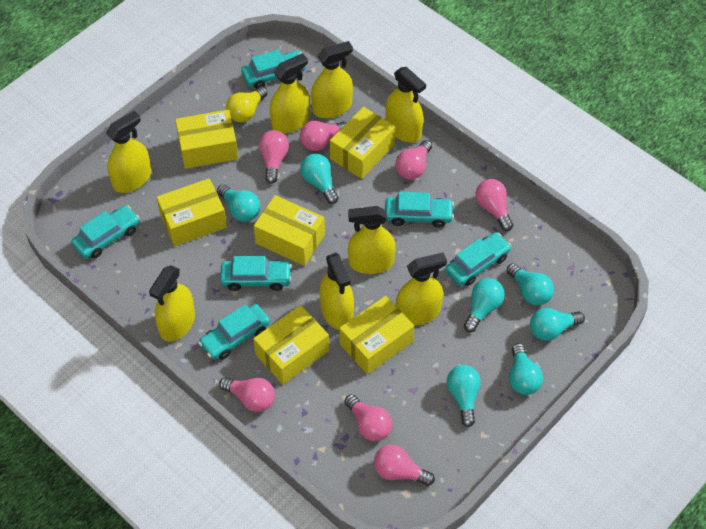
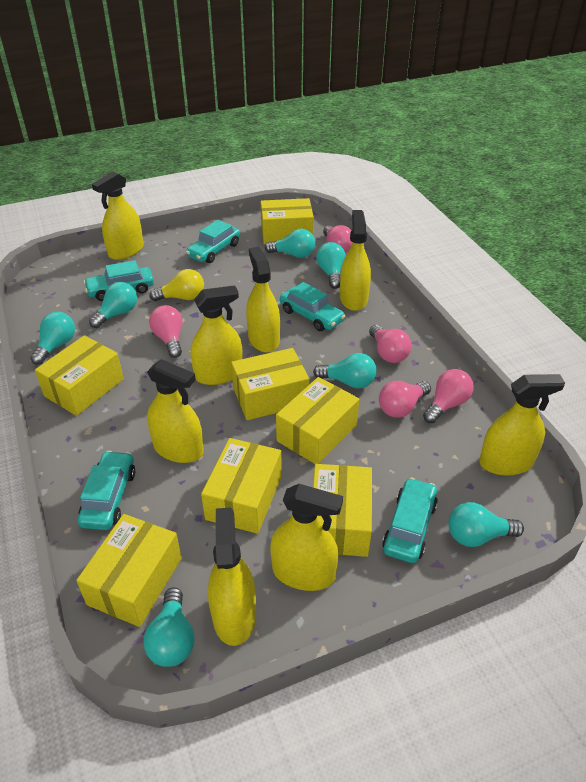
pink light bulb: 7 -> 5
turquoise car: 6 -> 5
yellow box: 6 -> 7

